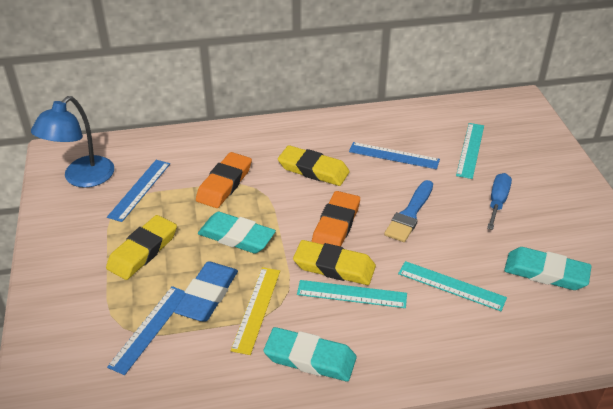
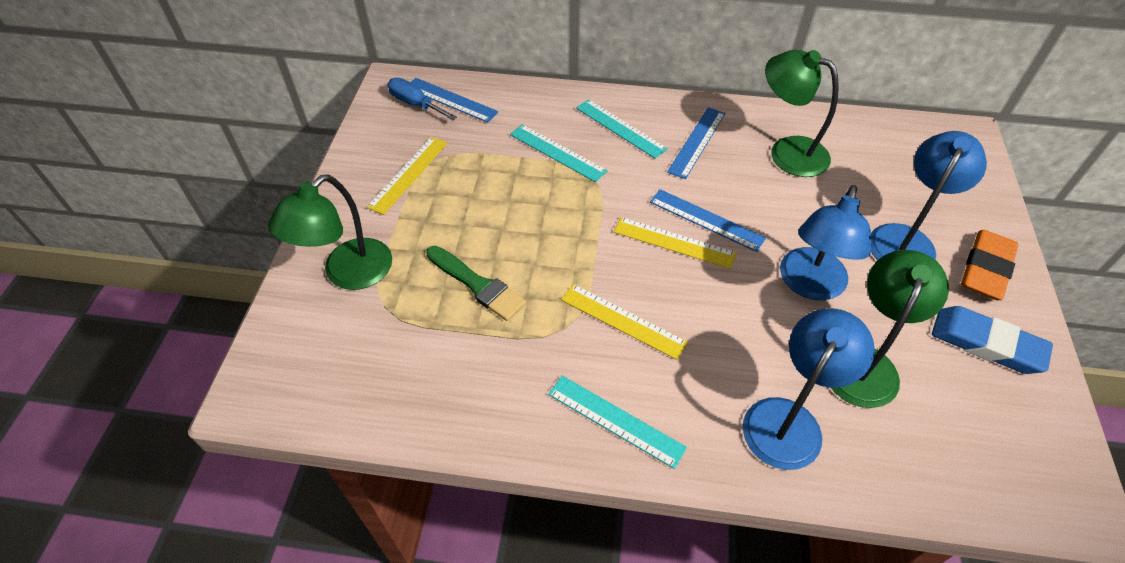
blue brush: 1 -> 0
blue lamp: 1 -> 3
green brush: 0 -> 1
green lamp: 0 -> 3
orange eraser: 2 -> 1
turquoise eraser: 3 -> 0
yellow eraser: 3 -> 0
yellow ruler: 1 -> 3

